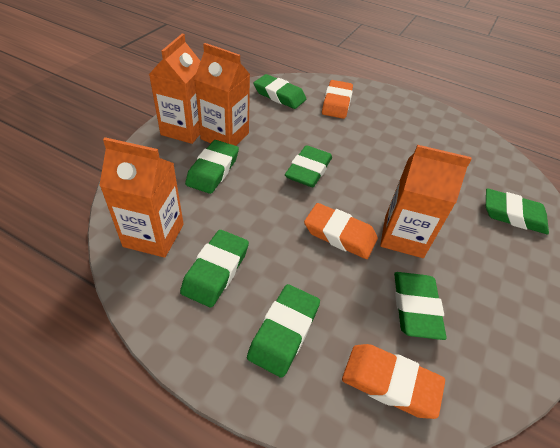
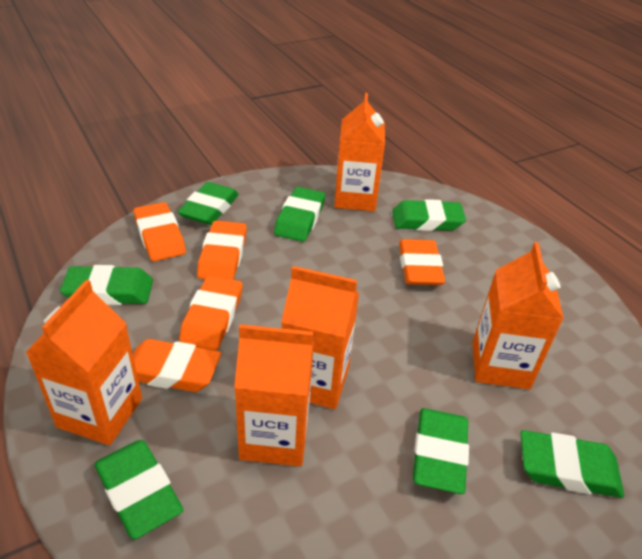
orange carton: 4 -> 5
orange eraser: 3 -> 5

